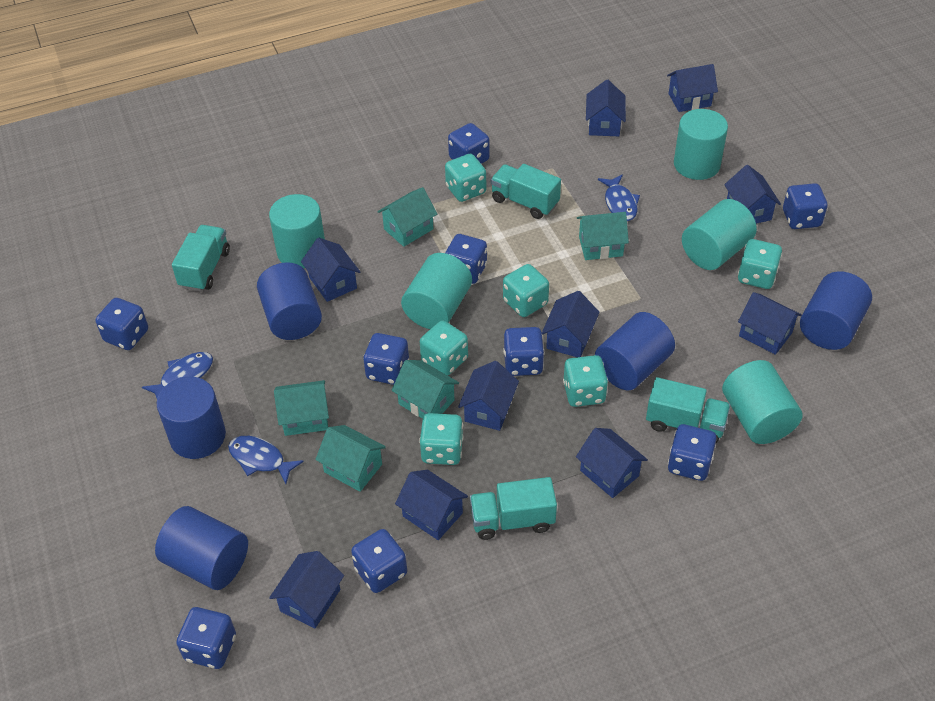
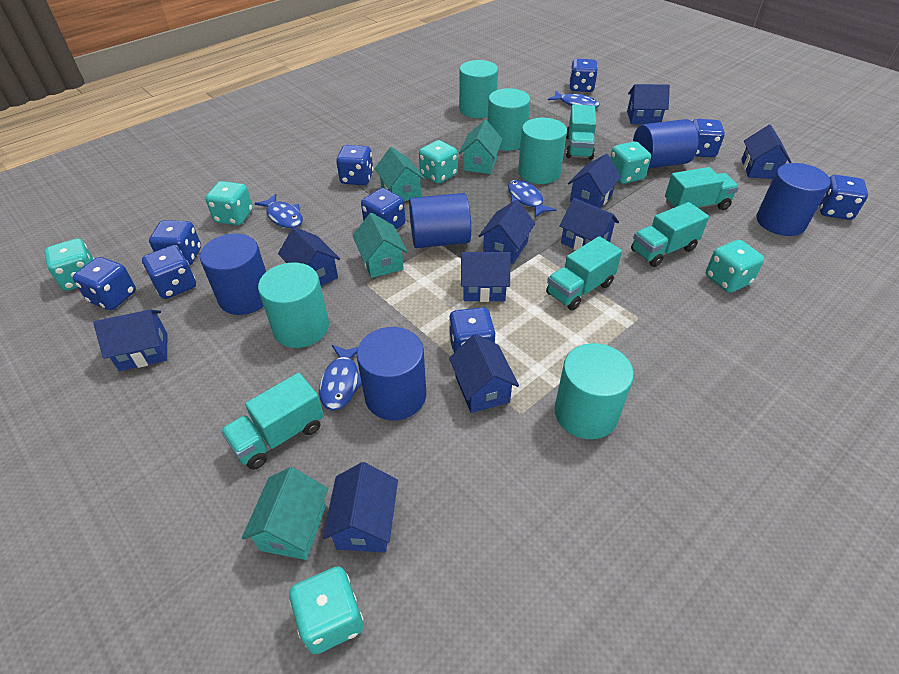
blue fish: 3 -> 4
turquoise house: 5 -> 4
turquoise truck: 4 -> 5

